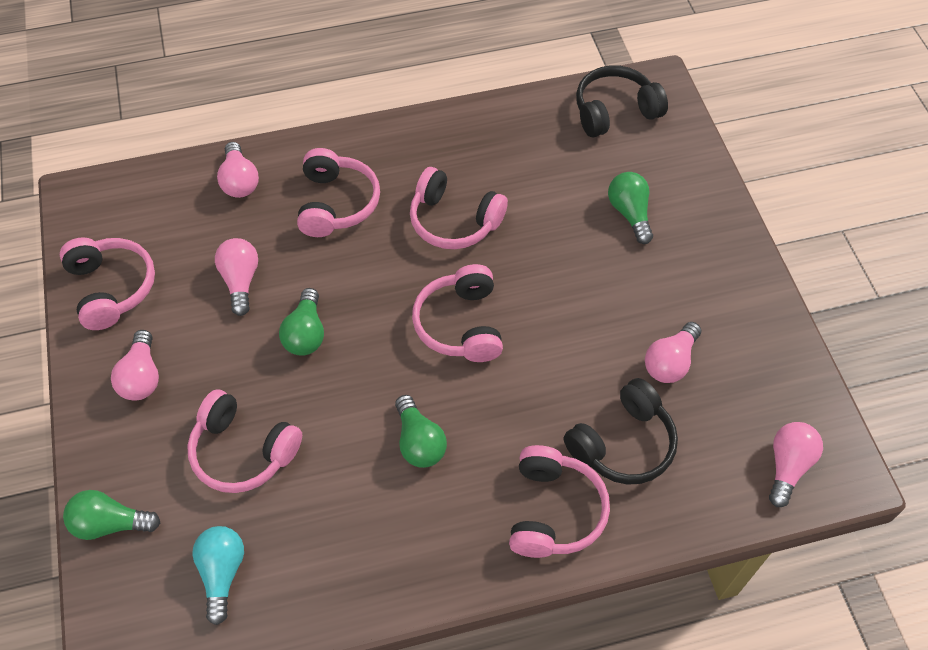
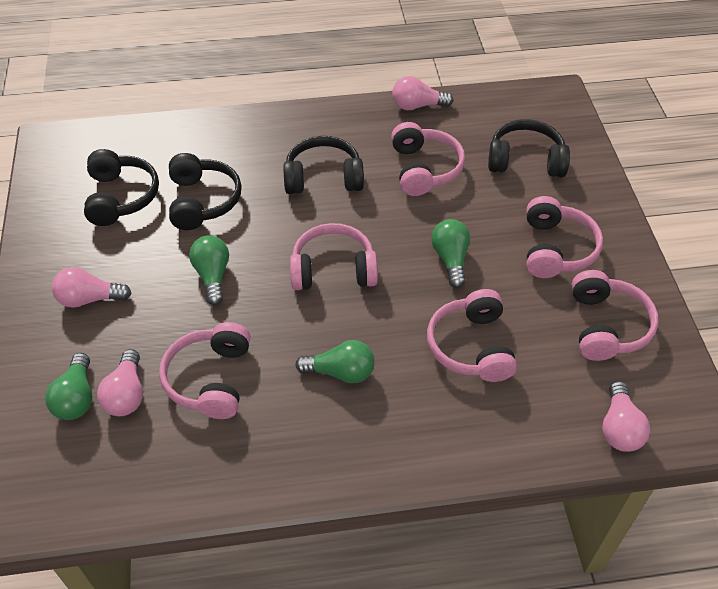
black headphones: 2 -> 4
pink light bulb: 5 -> 4
turquoise light bulb: 1 -> 0

